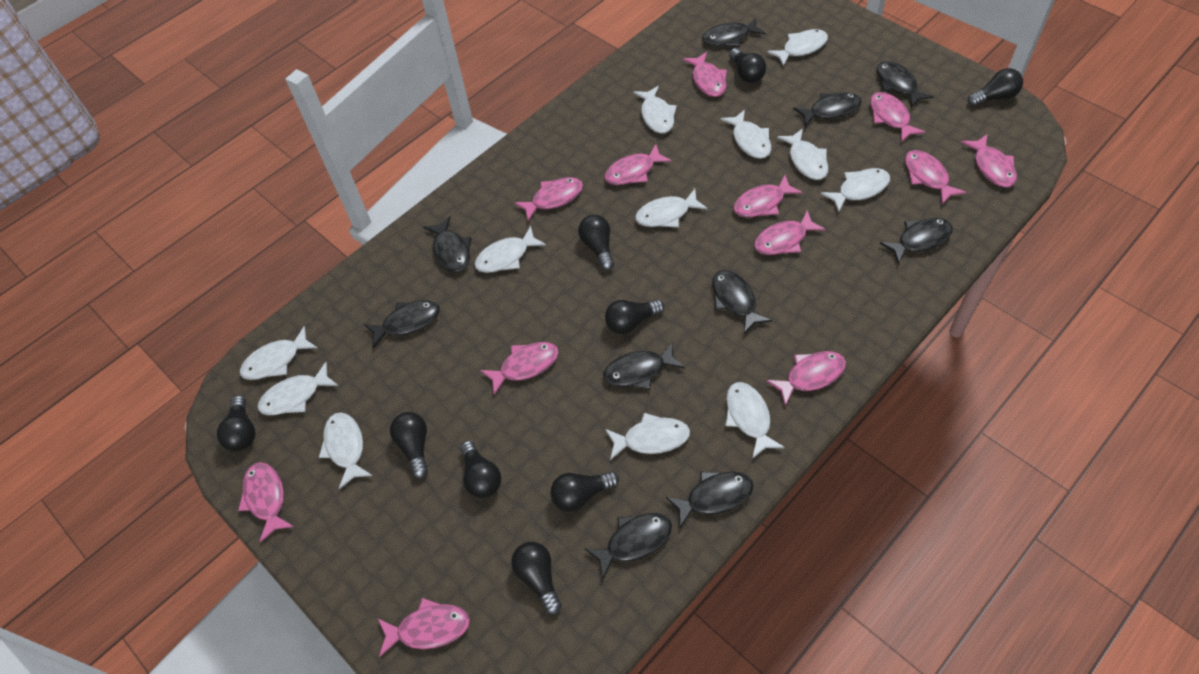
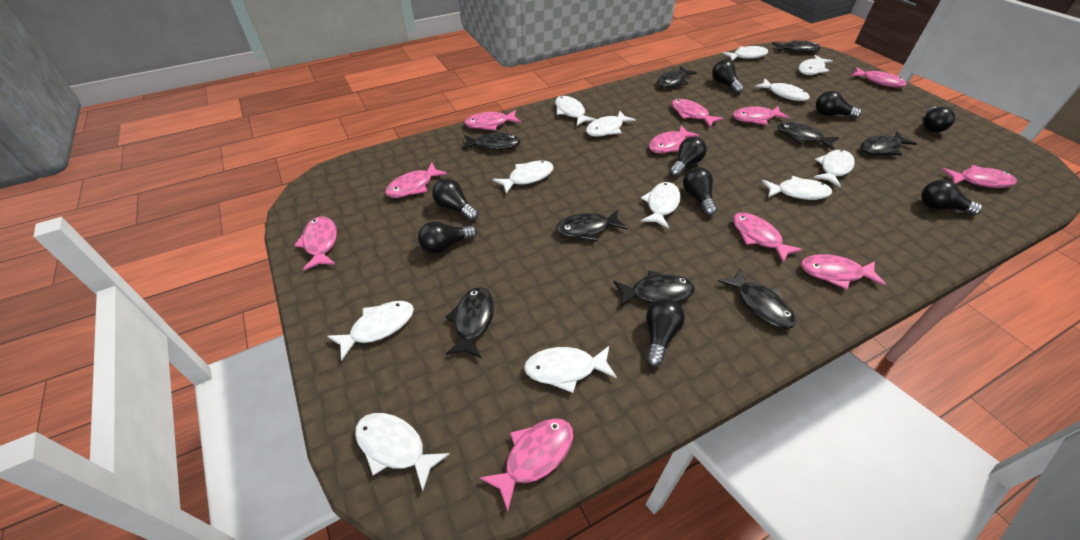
black fish: 10 -> 9
pink fish: 12 -> 11

